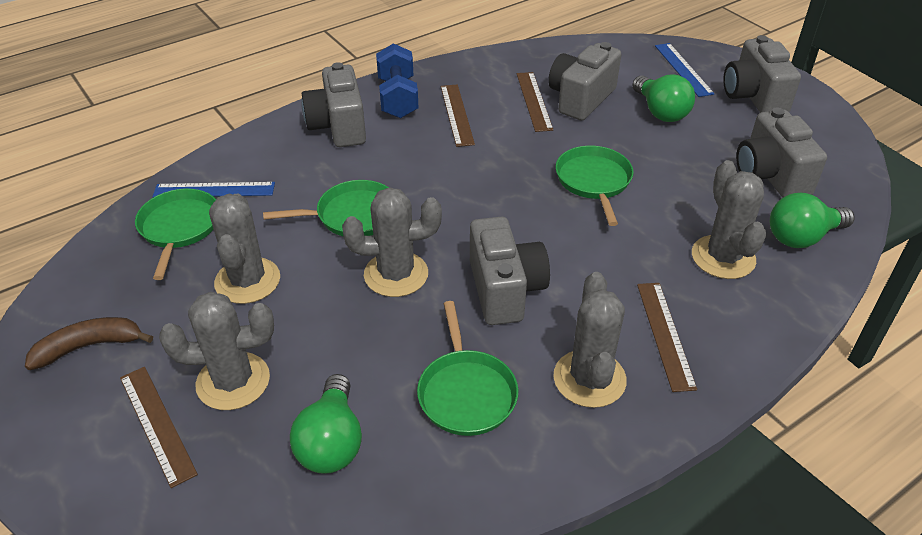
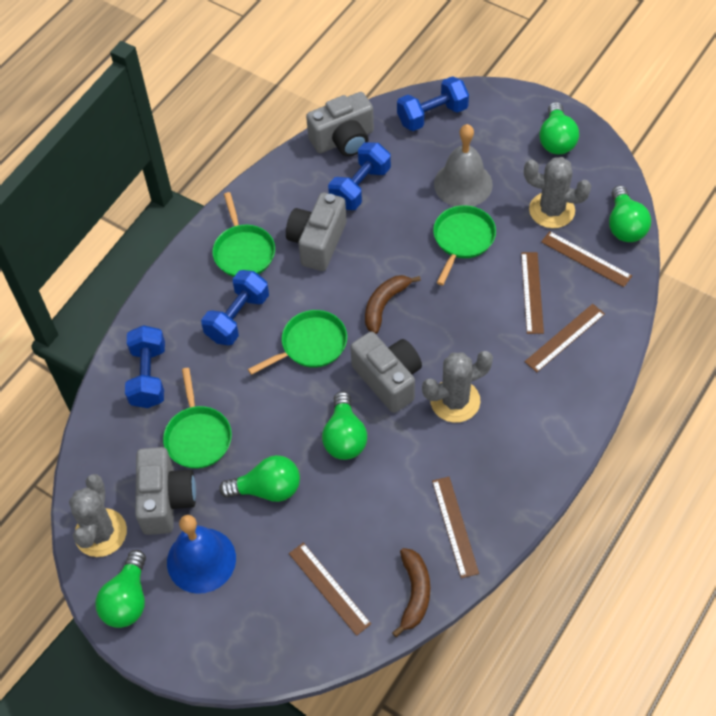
blue bell: 0 -> 1
blue dumbbell: 1 -> 4
blue ruler: 2 -> 0
brown banana: 1 -> 2
brown ruler: 4 -> 5
green light bulb: 3 -> 5
grey bell: 0 -> 1
grey cactus: 5 -> 3
grey camera: 5 -> 4

